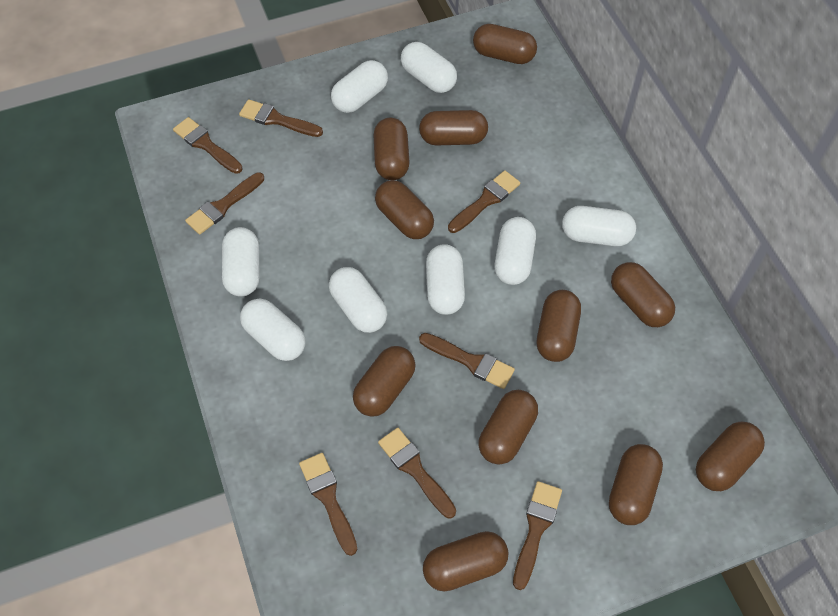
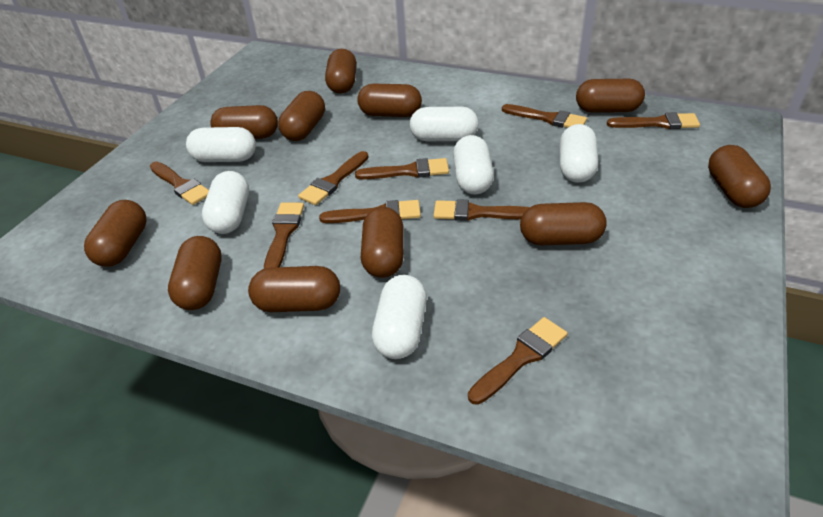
brown brush: 8 -> 9
white capsule: 8 -> 6

